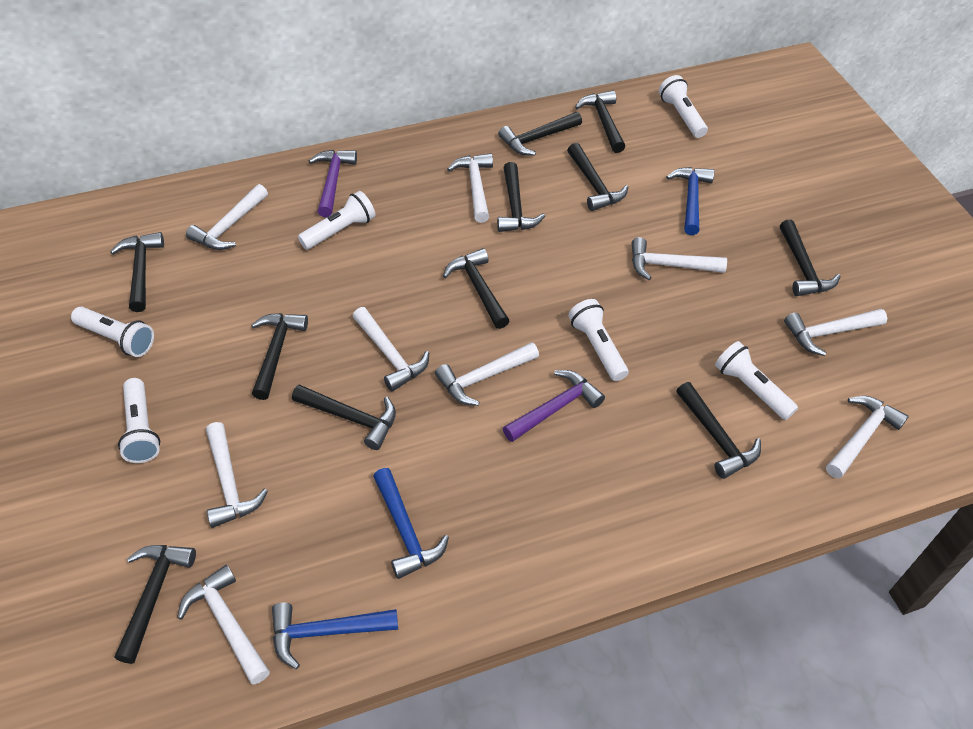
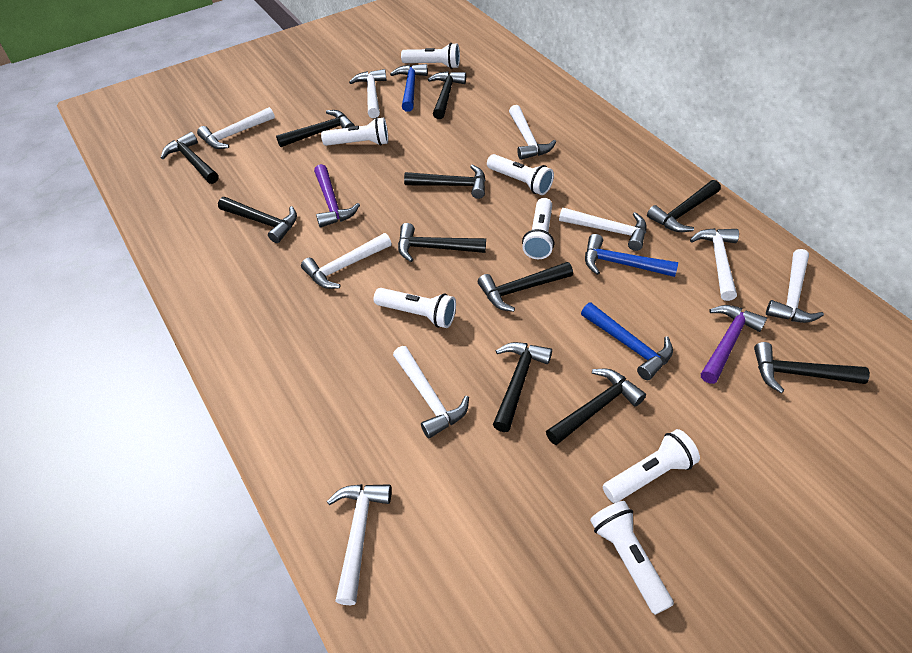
white flashlight: 6 -> 7

